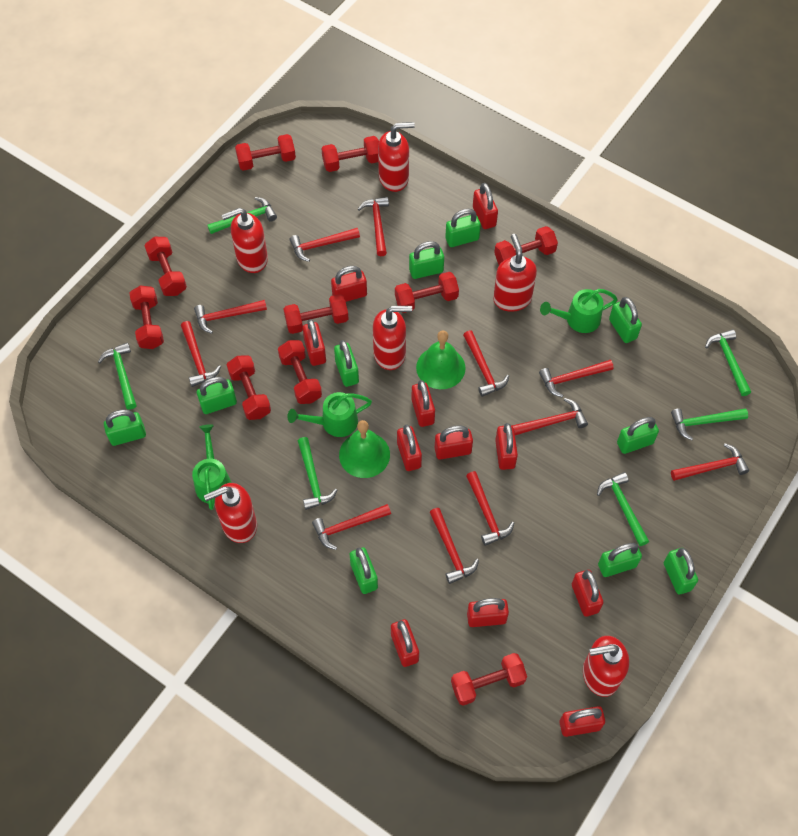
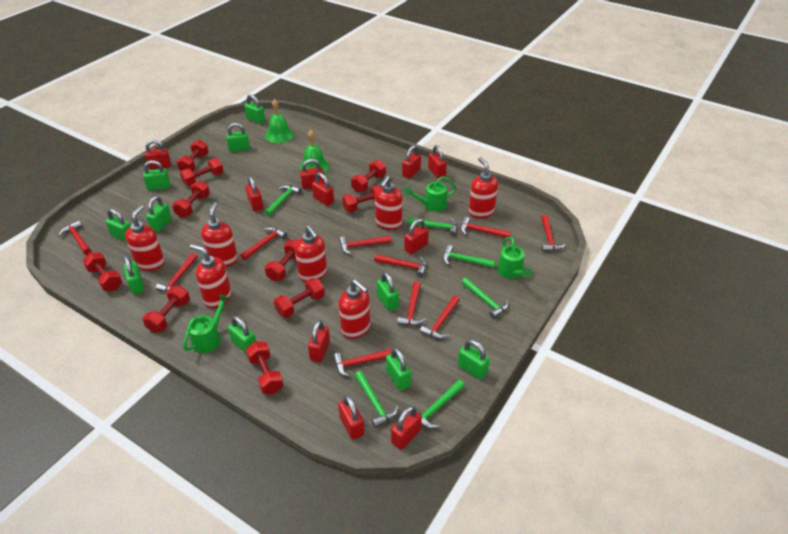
red hammer: 11 -> 10
red padlock: 11 -> 10
red soap dispenser: 6 -> 7

